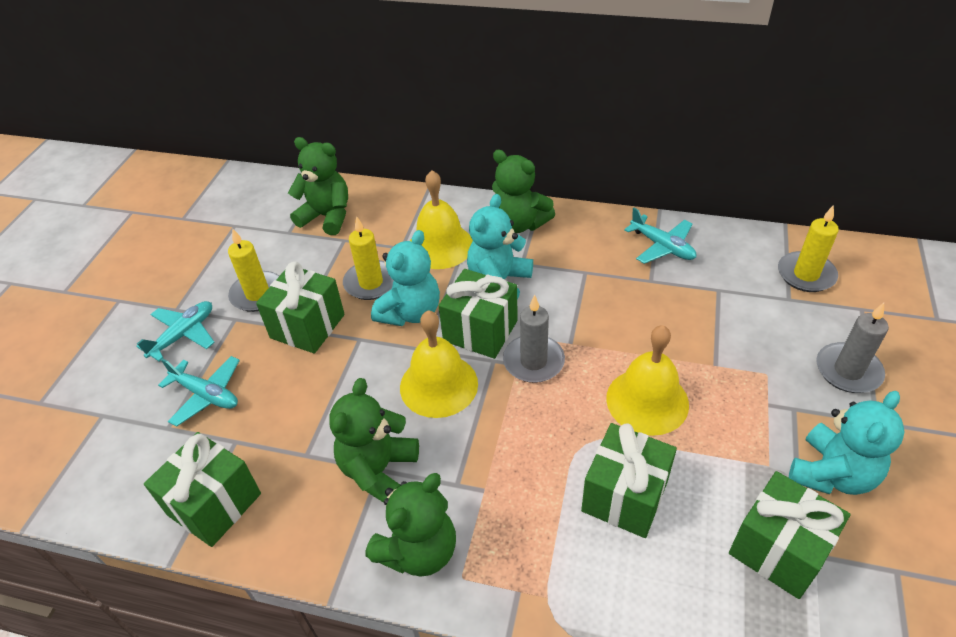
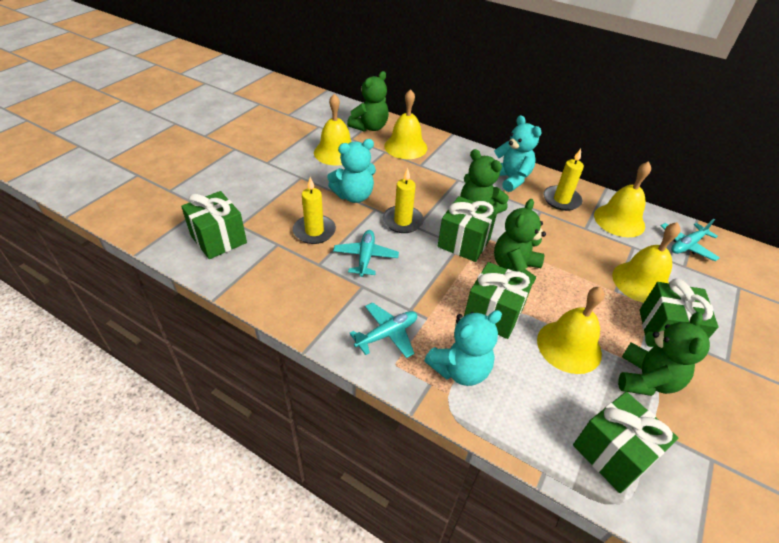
grey candle: 2 -> 0
yellow bell: 3 -> 5

